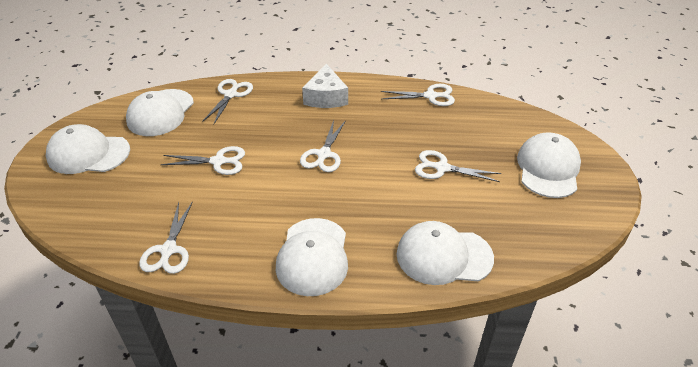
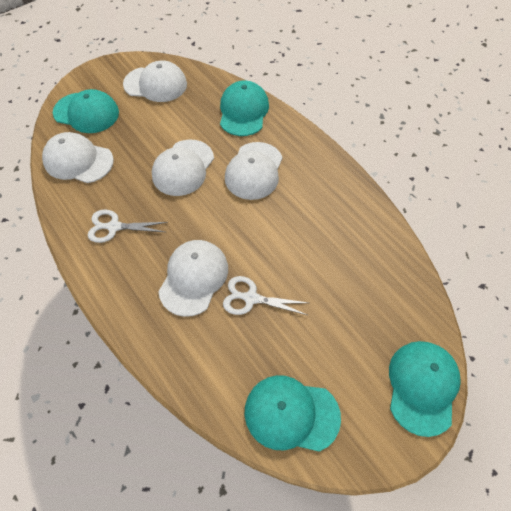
turquoise cap: 0 -> 4
white cheese: 1 -> 0
white scissors: 6 -> 2

